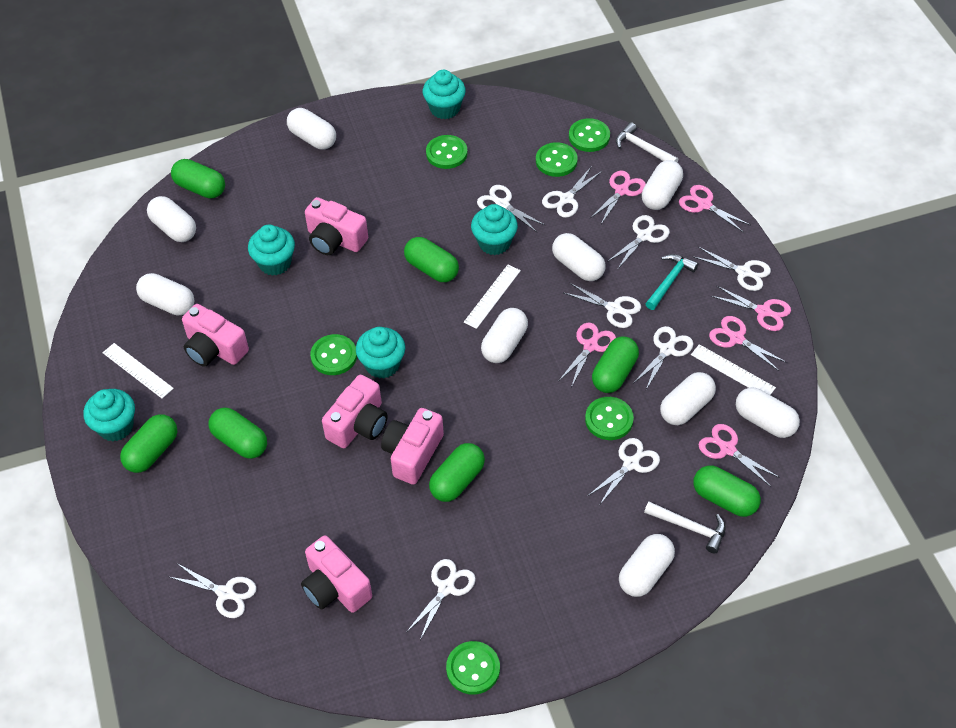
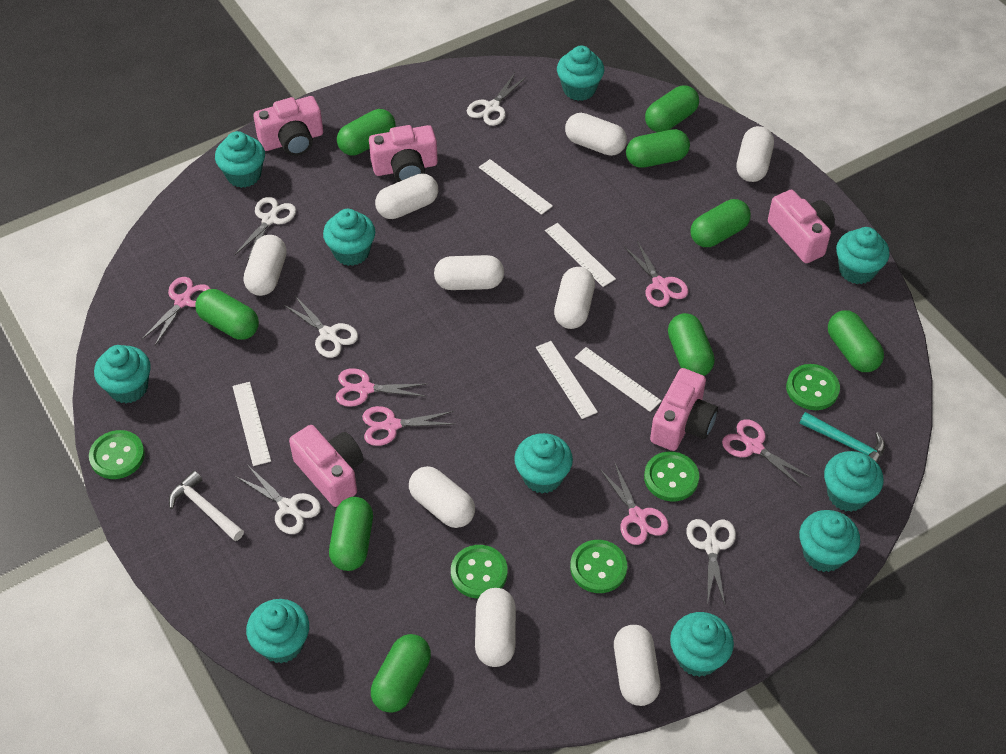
green button: 6 -> 5
green capsule: 7 -> 9
turquoise cupcake: 5 -> 10
white hammer: 2 -> 1
white ruler: 3 -> 5
white scissors: 9 -> 5

